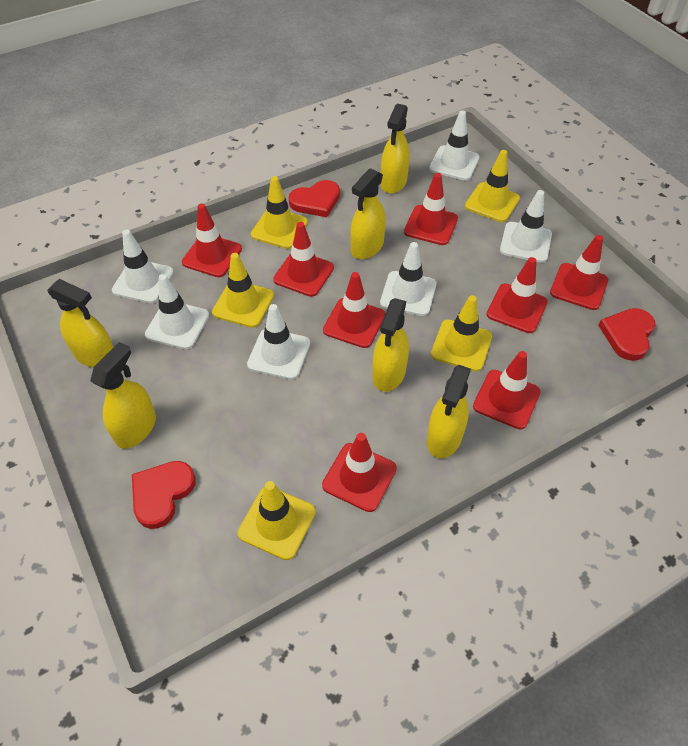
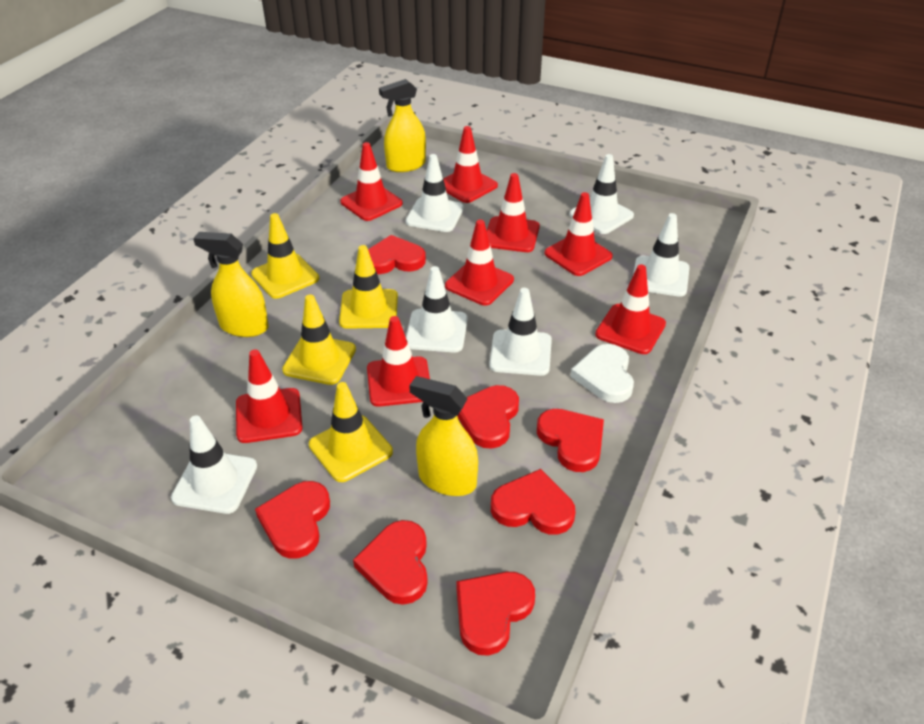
red heart: 3 -> 7
white heart: 0 -> 1
yellow spray bottle: 6 -> 3
yellow traffic cone: 5 -> 4

